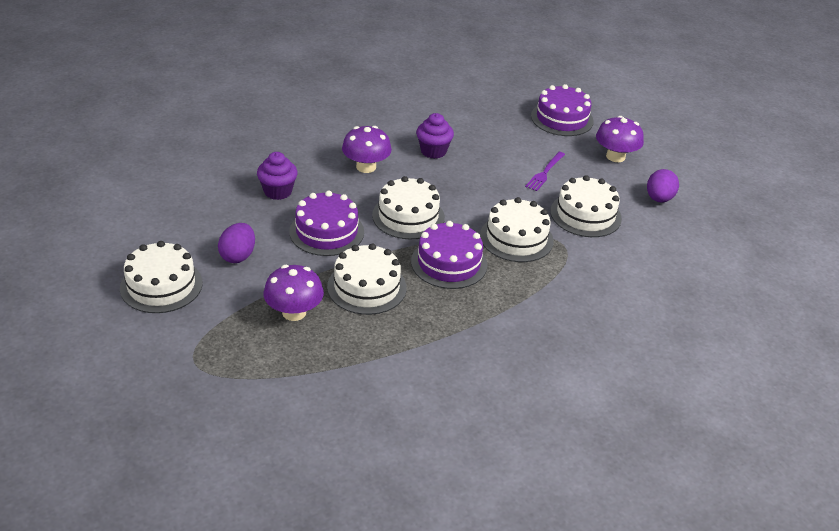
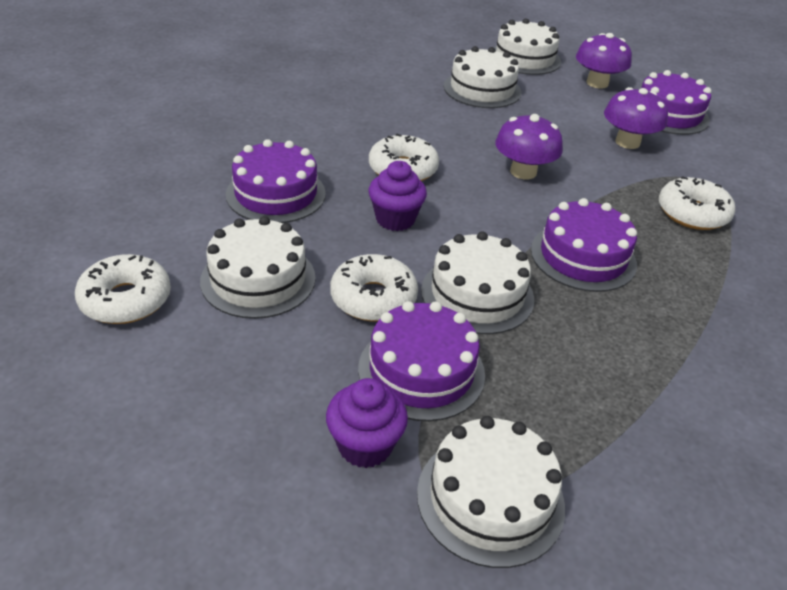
purple cake: 3 -> 4
purple egg: 2 -> 0
purple fork: 1 -> 0
white donut: 0 -> 4

